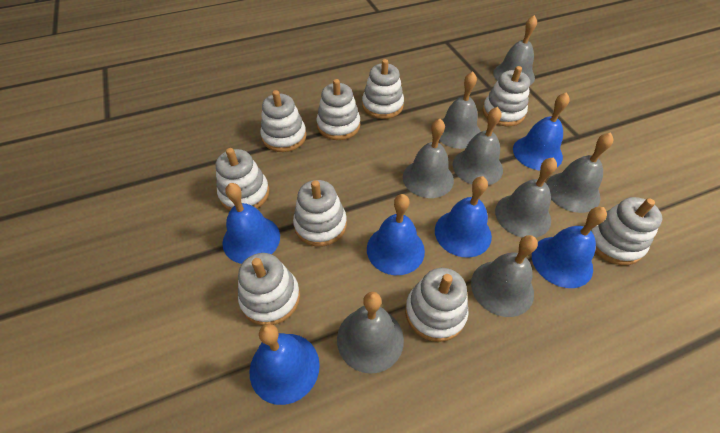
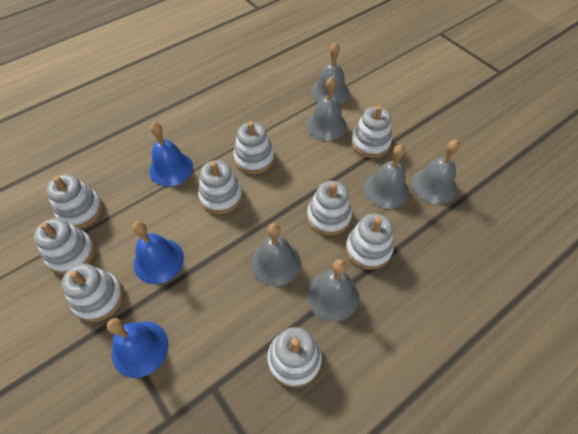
blue bell: 6 -> 3
grey bell: 8 -> 6

